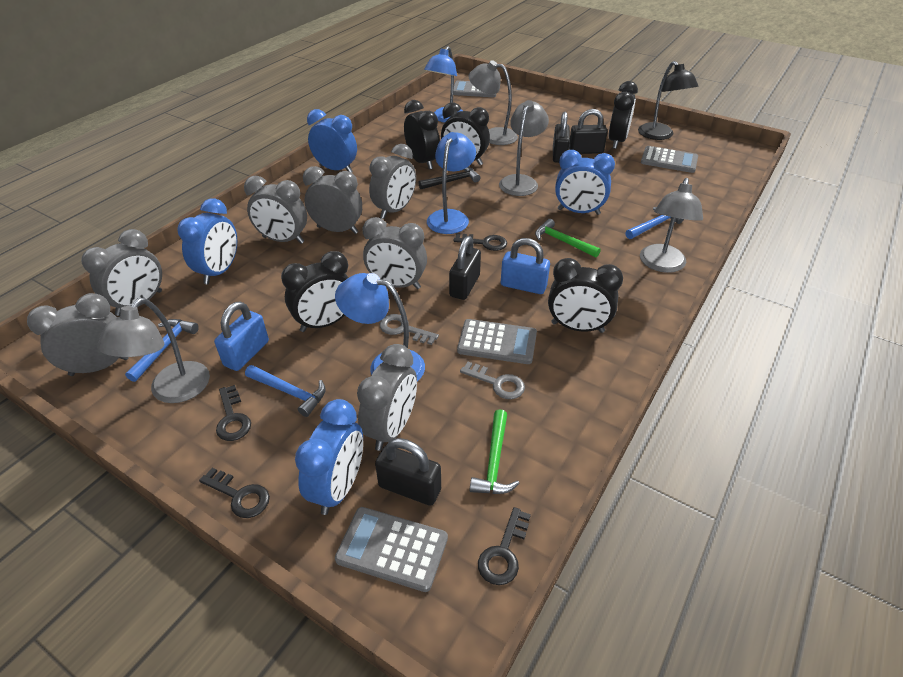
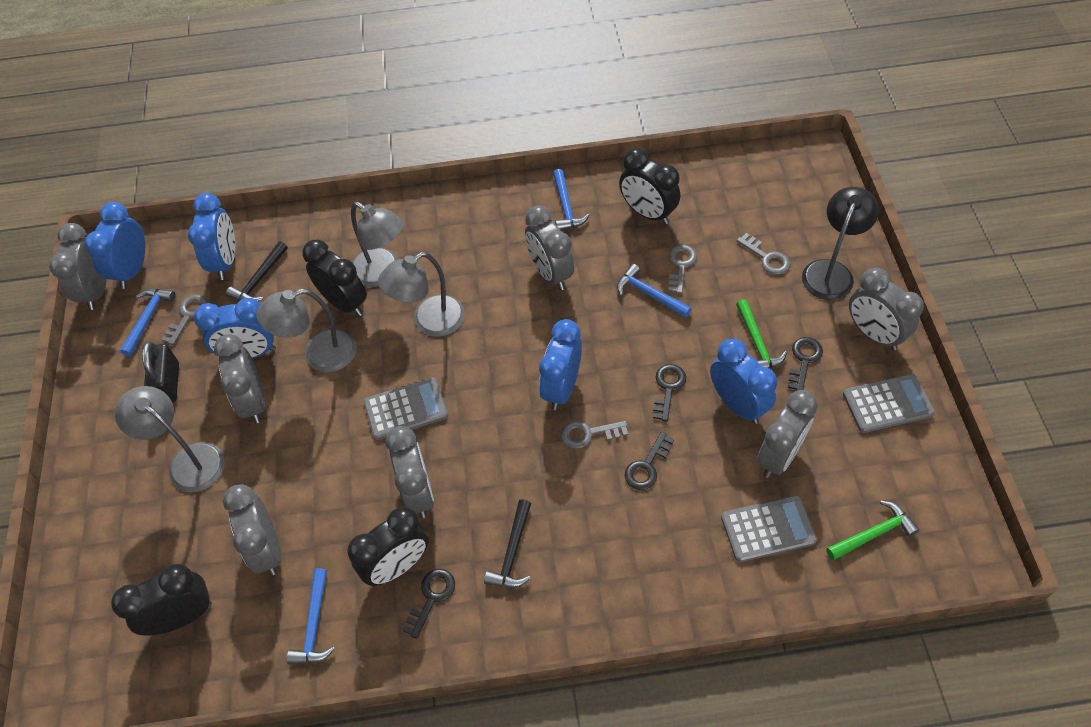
black clock: 5 -> 4
black hammer: 1 -> 2
black padlock: 4 -> 1
blue clock: 4 -> 5
blue hammer: 3 -> 4
blue lamp: 3 -> 0
blue padlock: 2 -> 0
grey calculator: 4 -> 3
grey key: 2 -> 4

